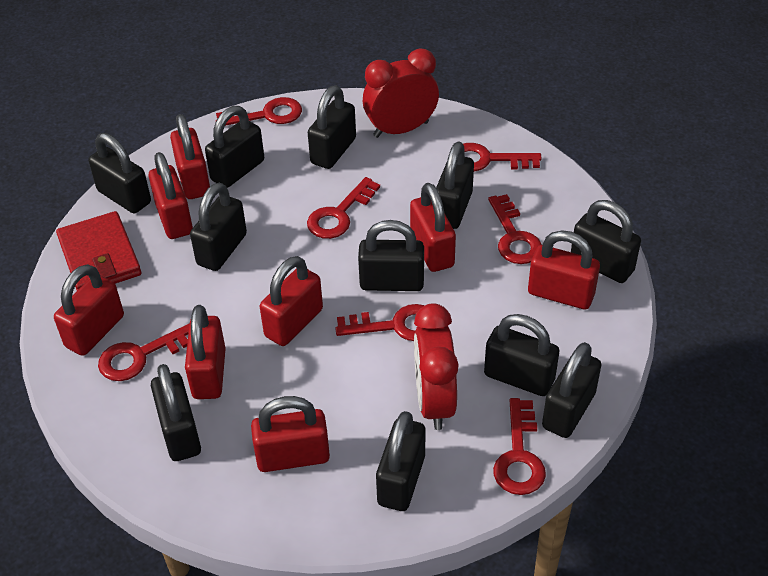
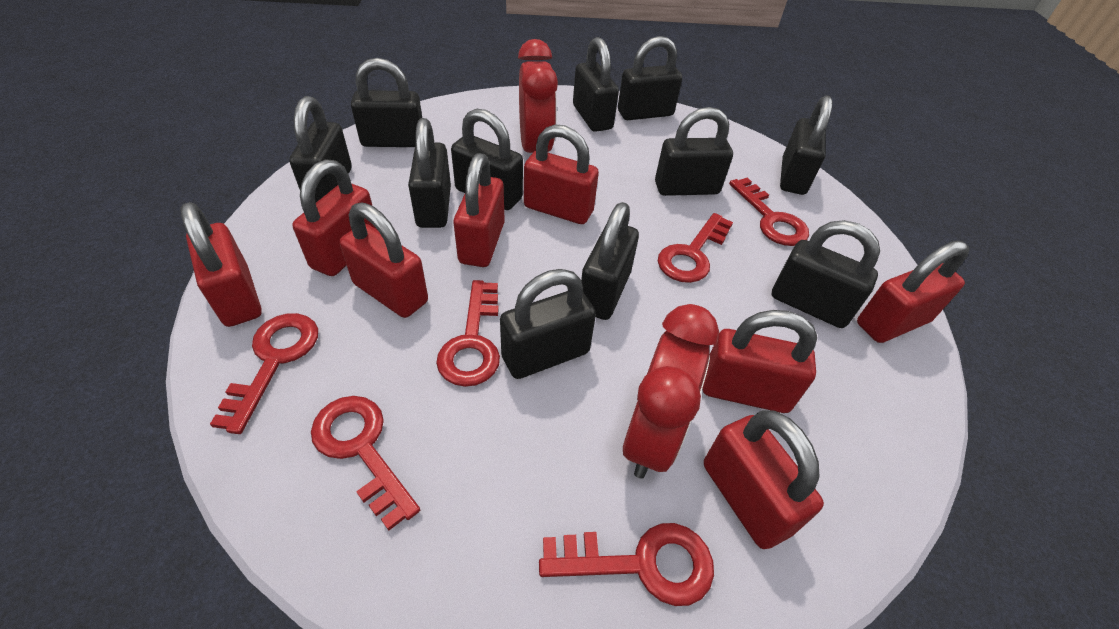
red key: 7 -> 6
red wallet: 1 -> 0

